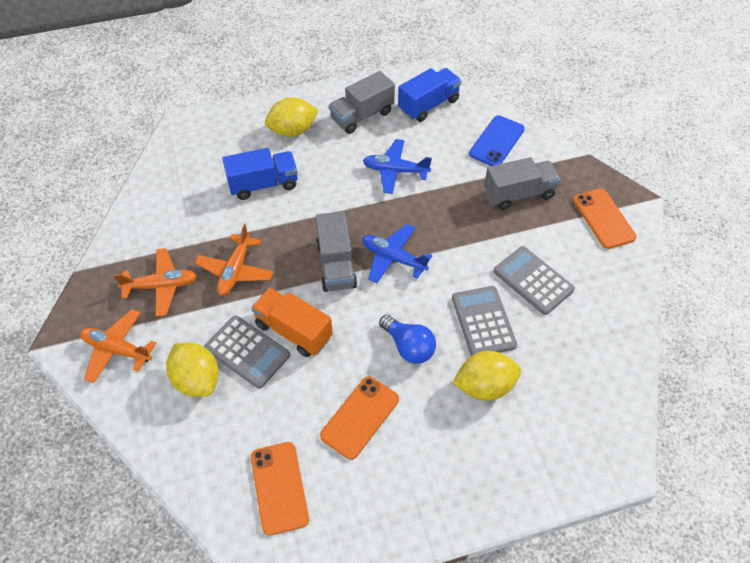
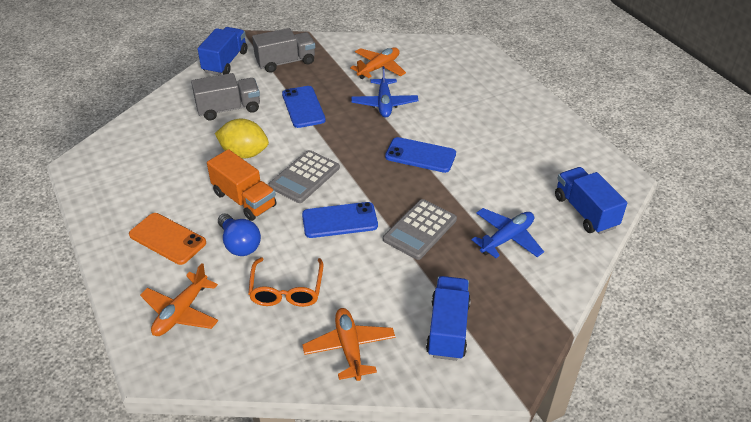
blue phone: 1 -> 3
blue truck: 2 -> 3
grey calculator: 3 -> 2
grey truck: 3 -> 2
orange glasses: 0 -> 1
orange phone: 3 -> 1
yellow lemon: 3 -> 1

